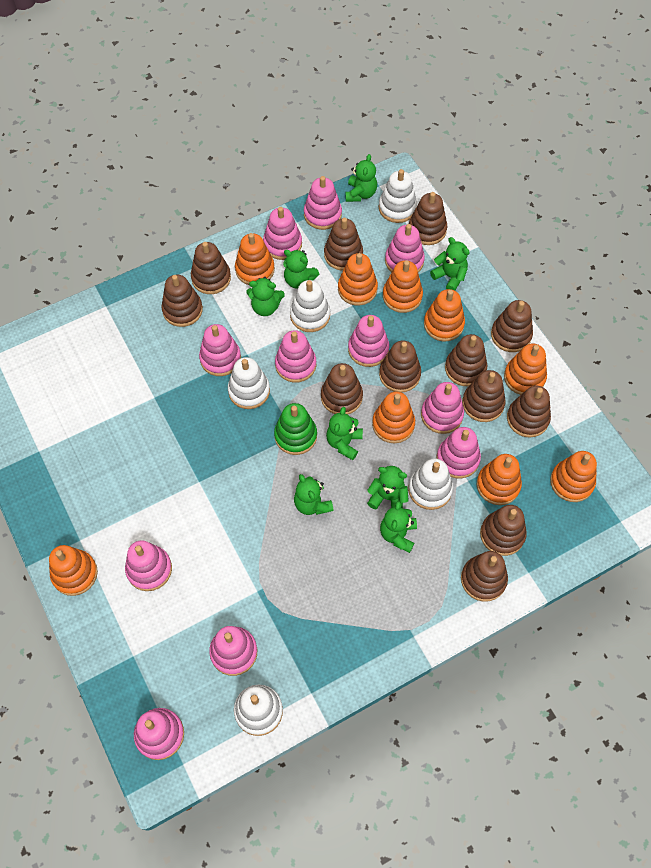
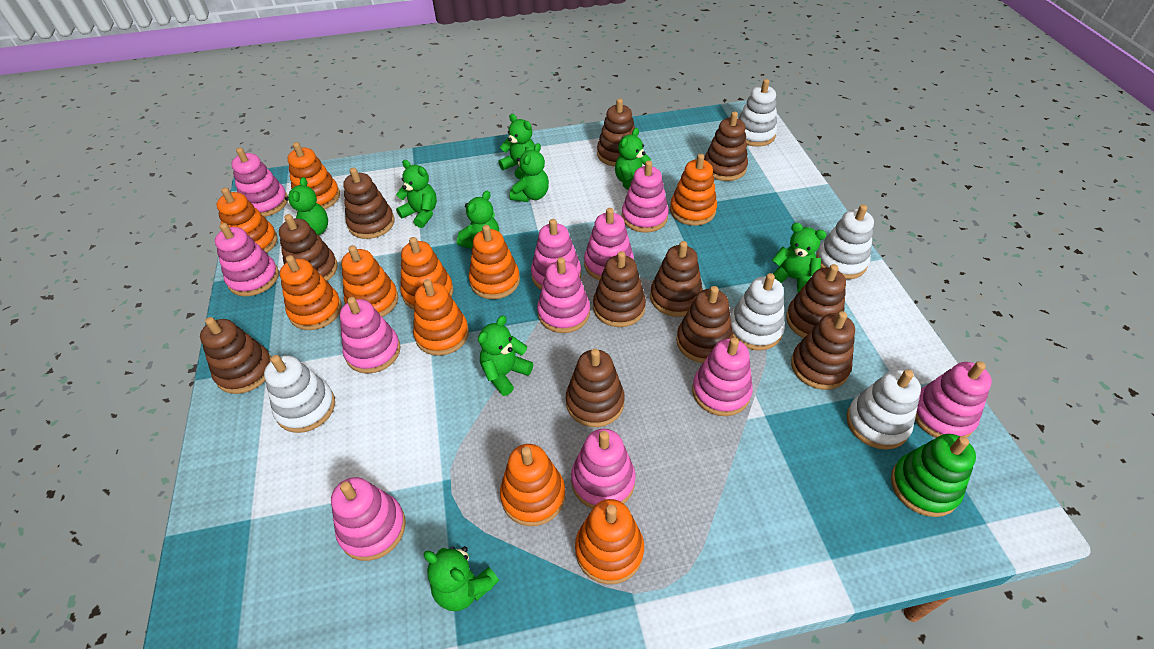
brown stacking toy: 12 -> 11
green teddy bear: 8 -> 9
orange stacking toy: 9 -> 10

